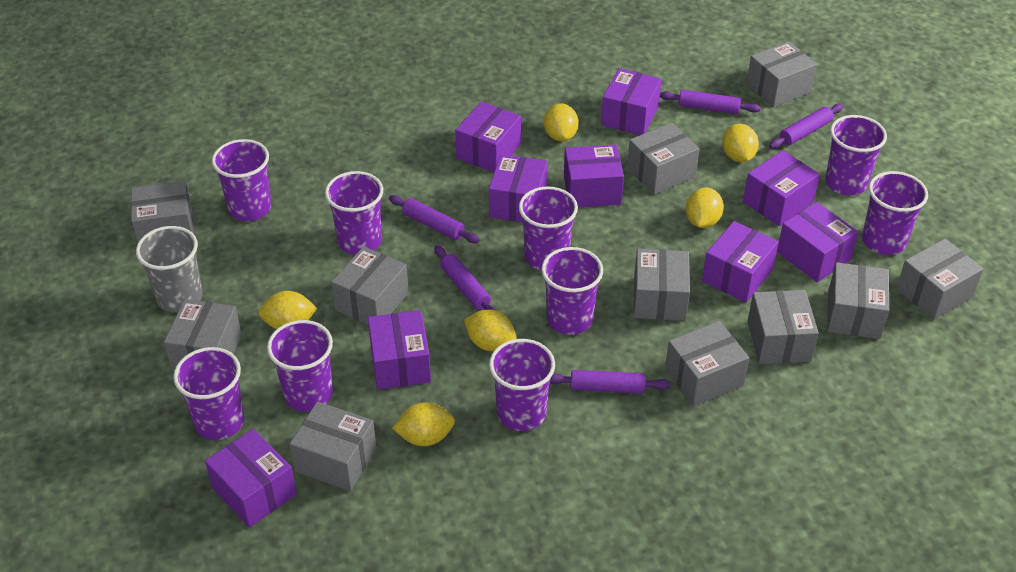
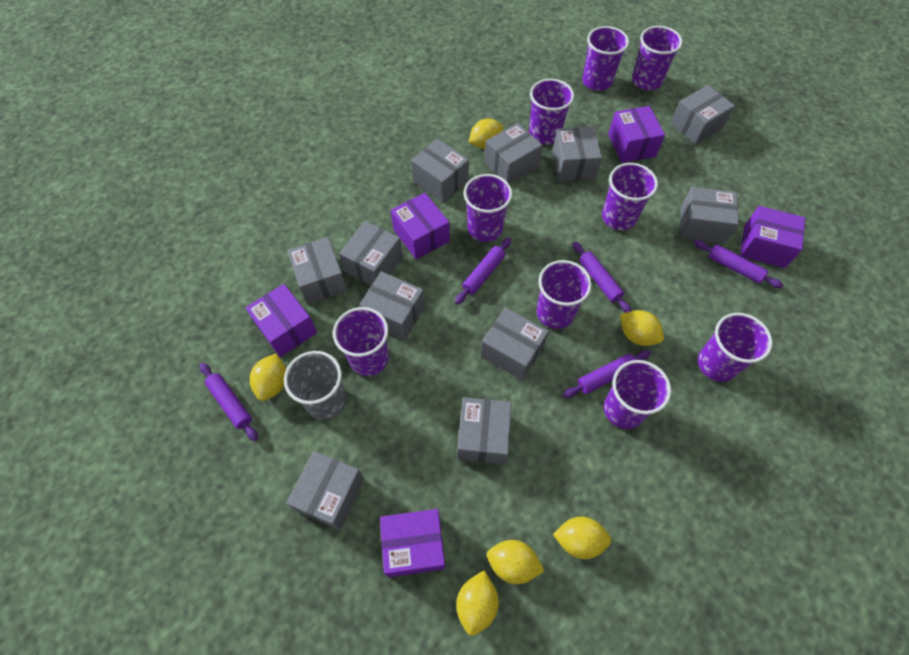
purple box: 9 -> 5

